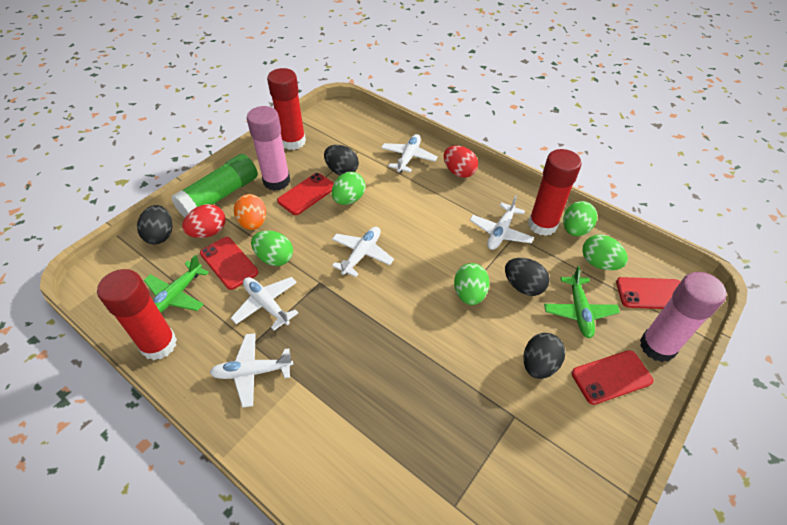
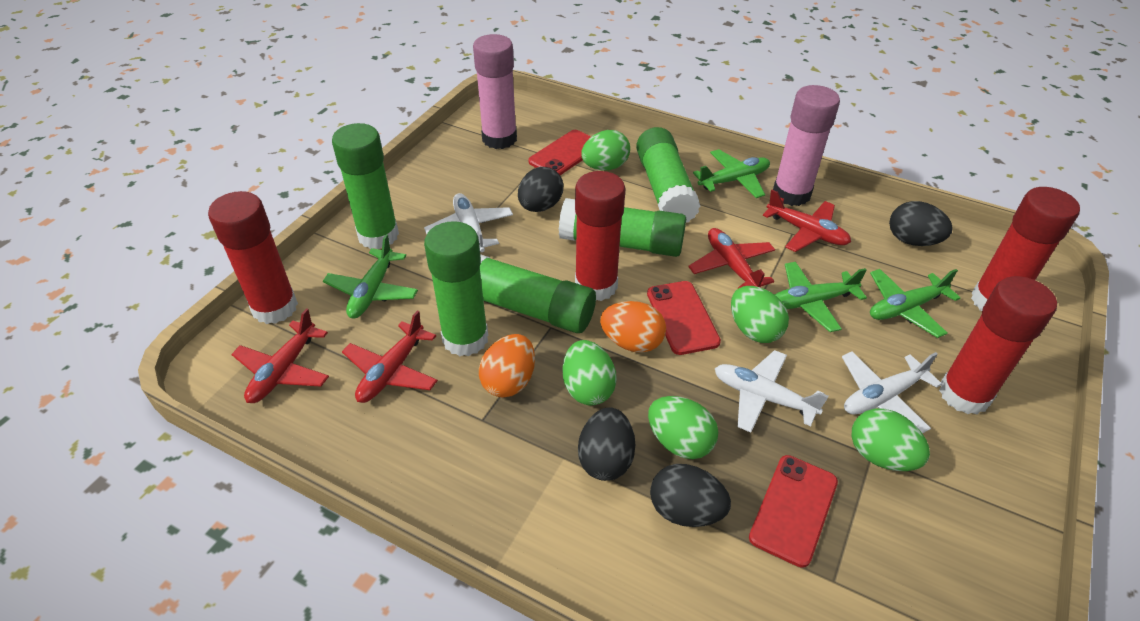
green glue stick: 1 -> 5
green plane: 2 -> 4
orange egg: 1 -> 2
red egg: 2 -> 0
red glue stick: 3 -> 4
red phone: 4 -> 3
red plane: 0 -> 4
white plane: 5 -> 3

